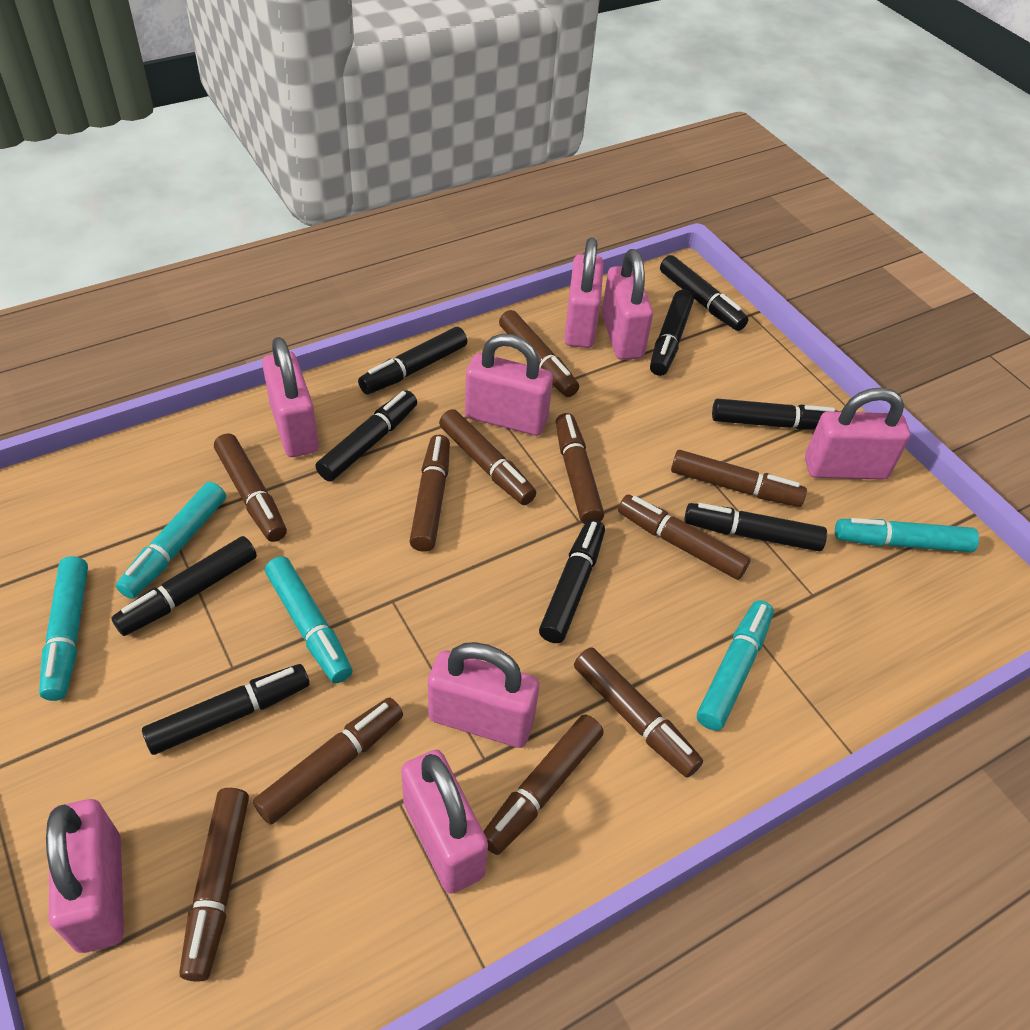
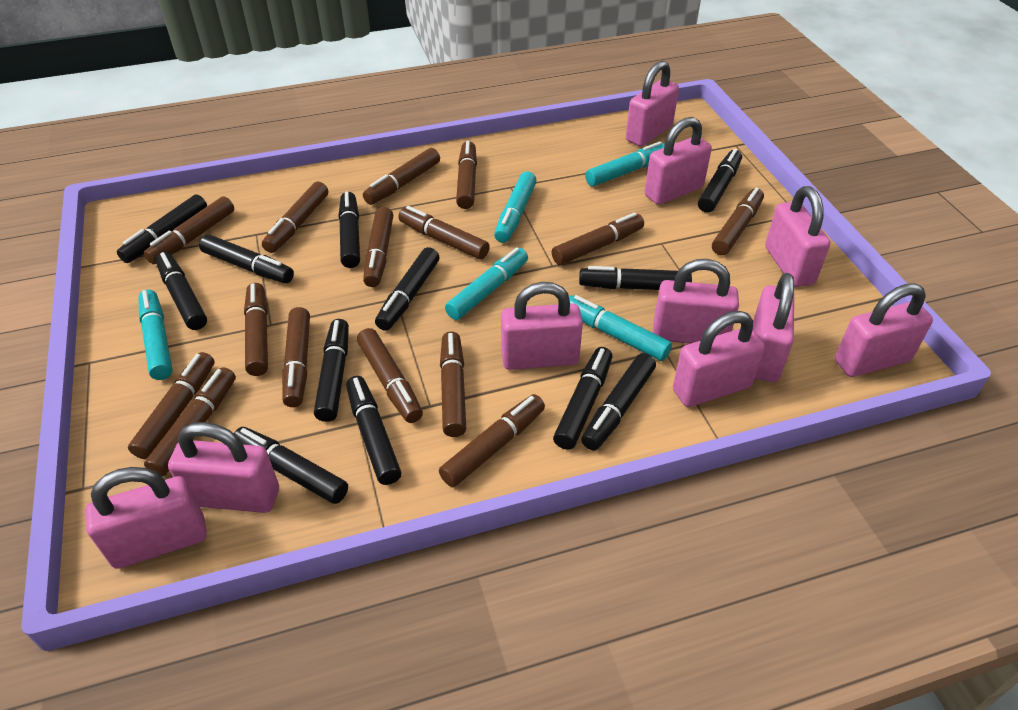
black marker: 9 -> 12
brown marker: 11 -> 15
pink padlock: 8 -> 10

